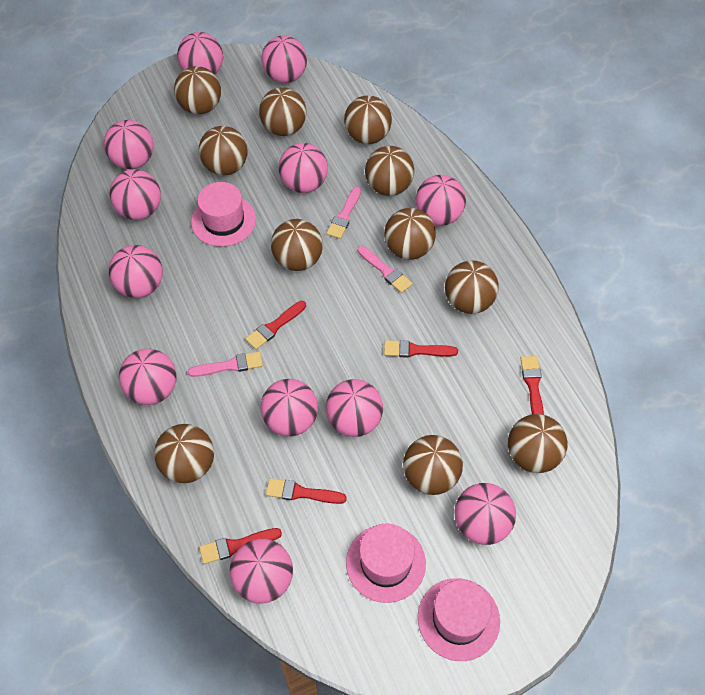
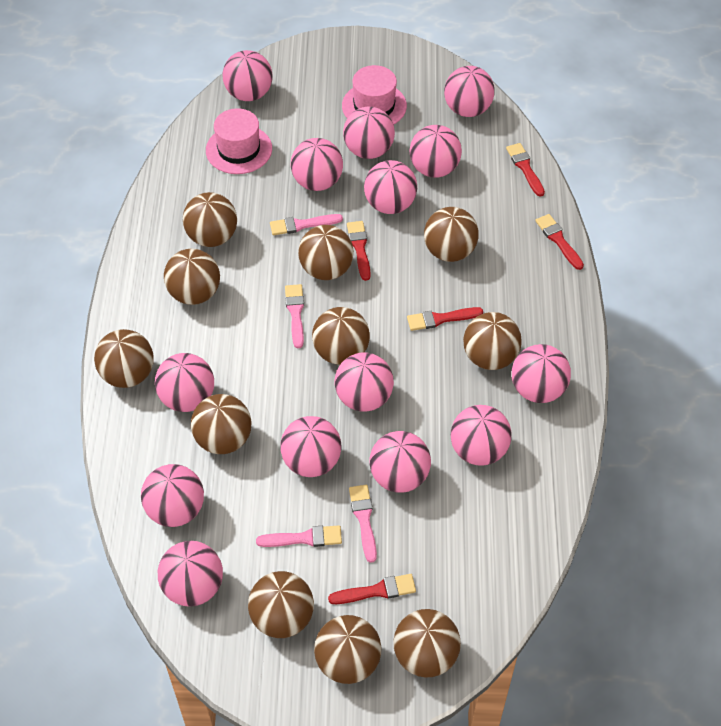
pink ball: 12 -> 14
pink brush: 3 -> 4
pink hat: 3 -> 2

